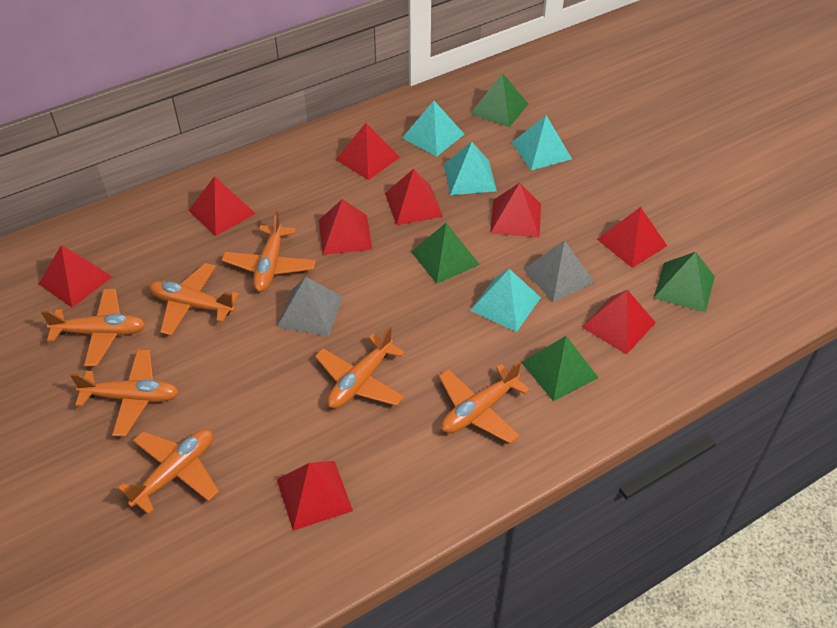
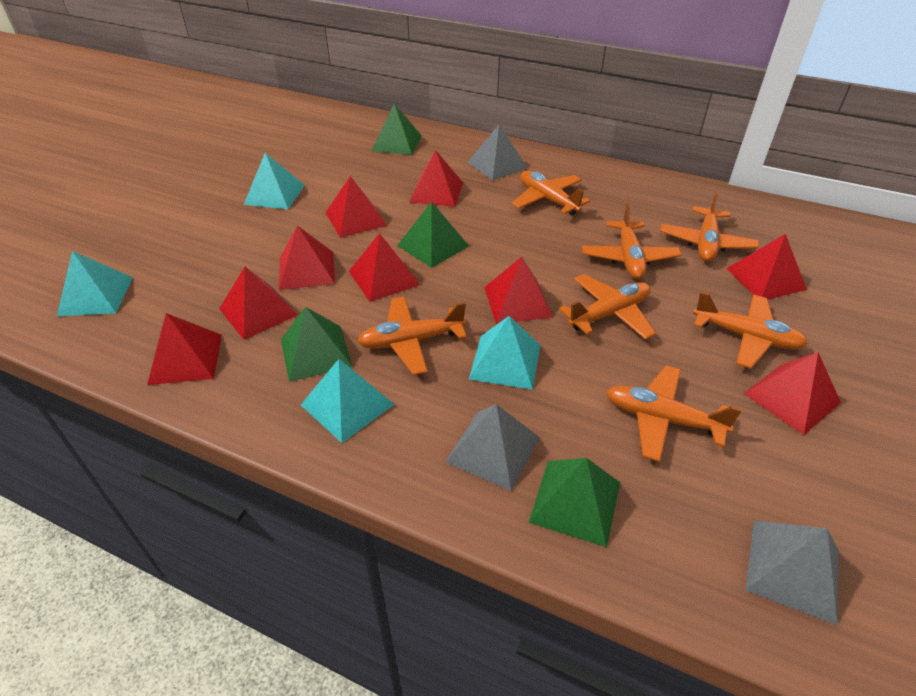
grey pyramid: 2 -> 3

